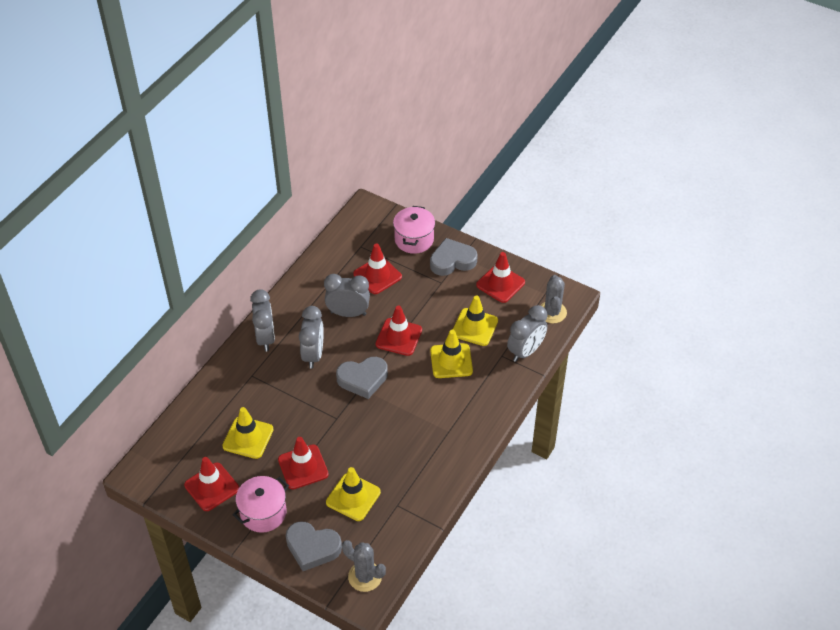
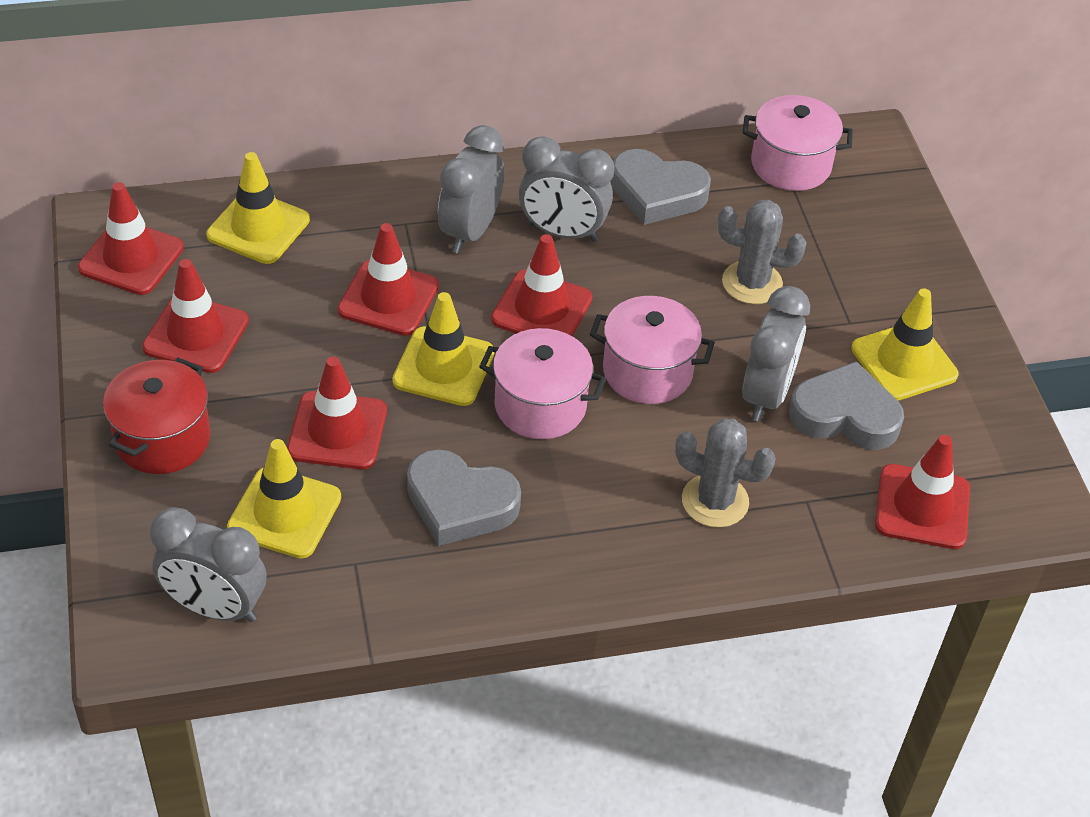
pink pot: 2 -> 3
red pot: 0 -> 1
red traffic cone: 5 -> 6

